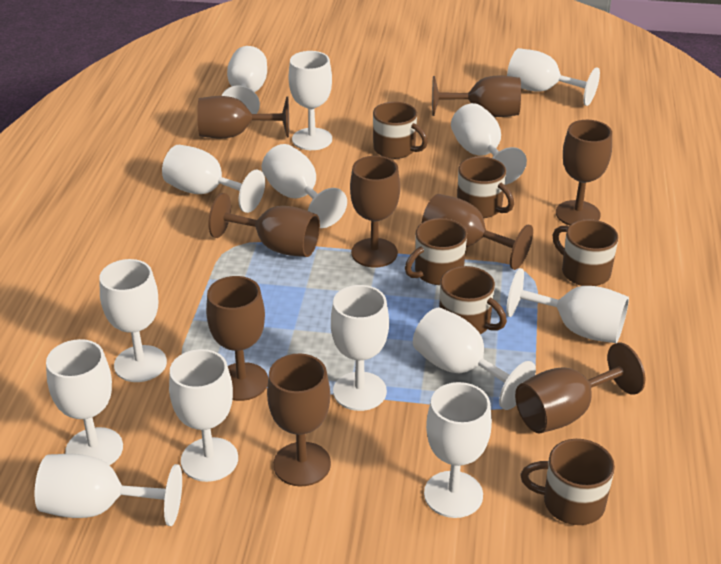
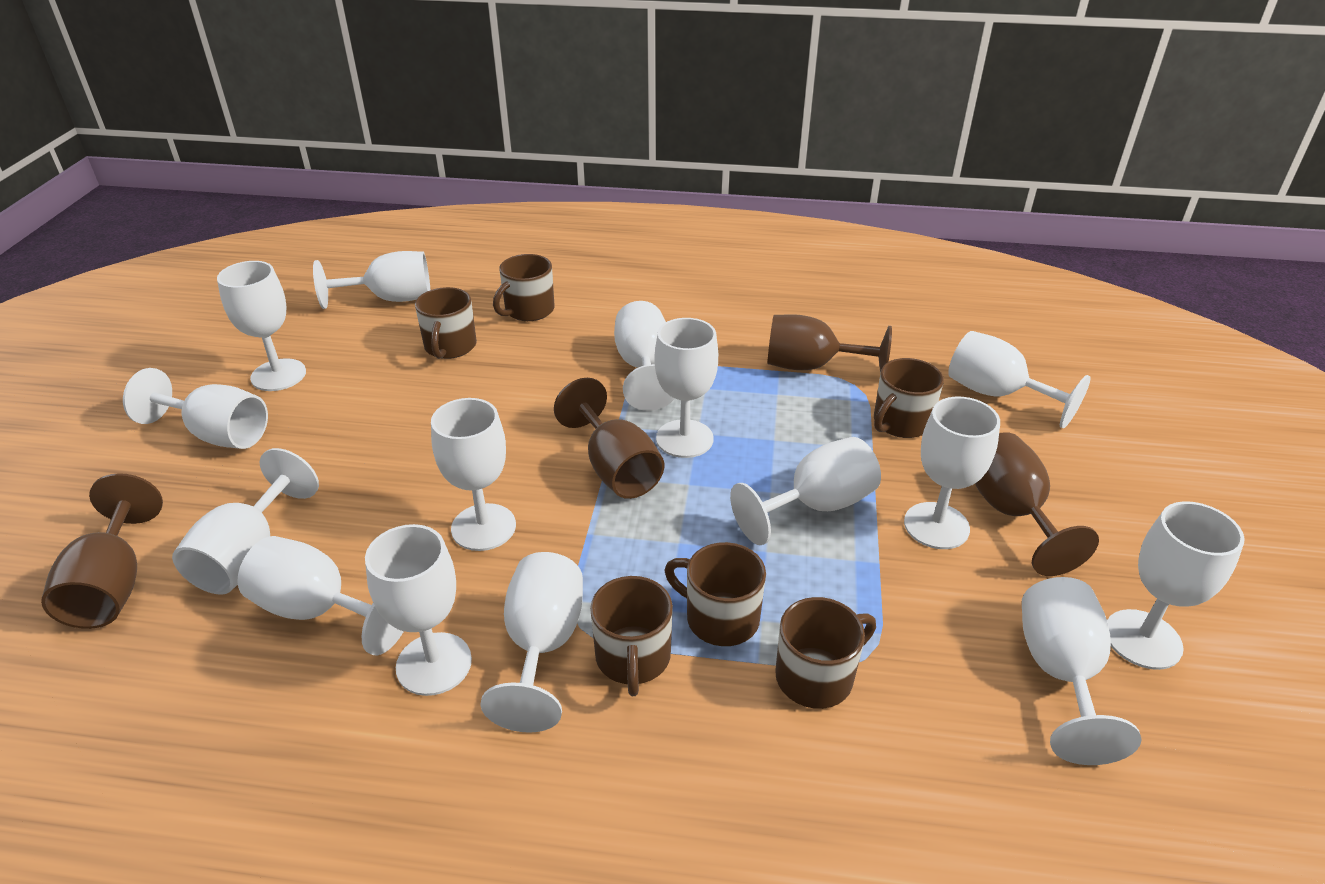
brown goblet: 9 -> 4
white goblet: 14 -> 15

